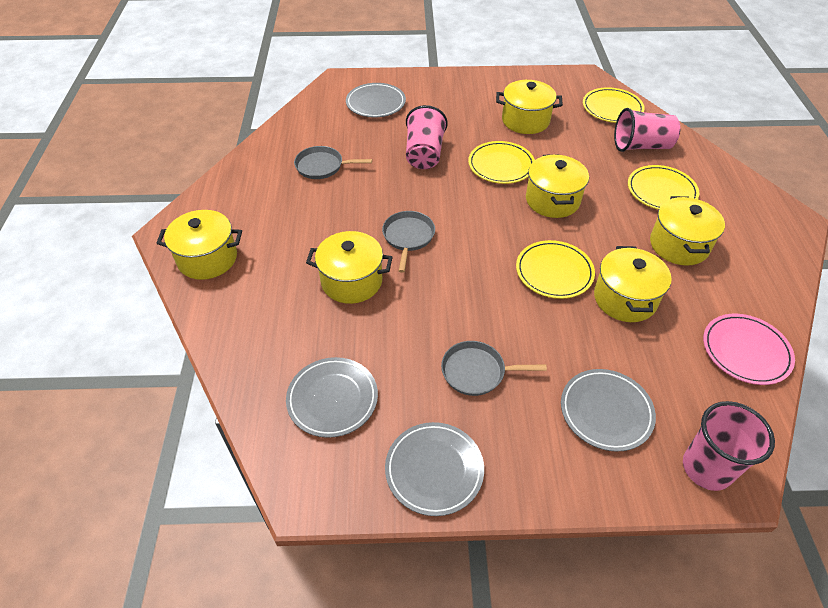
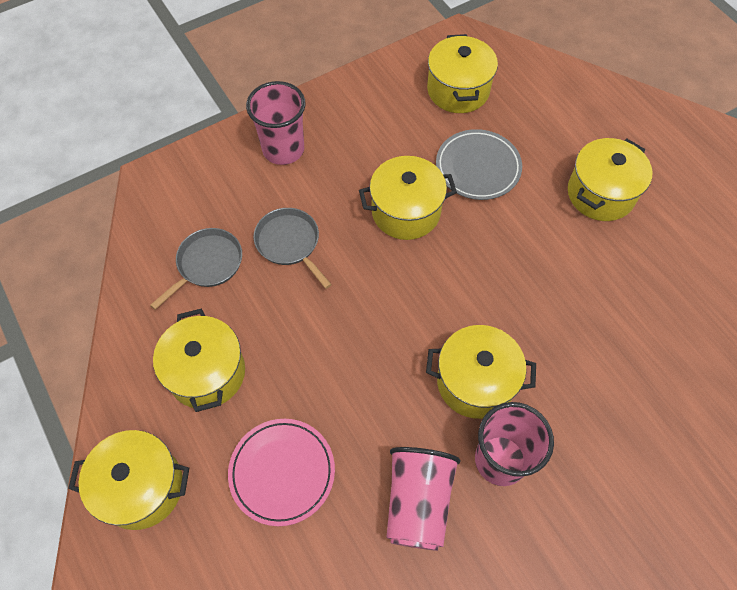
grey pan: 3 -> 2
grey plate: 4 -> 1
yellow plate: 4 -> 0

